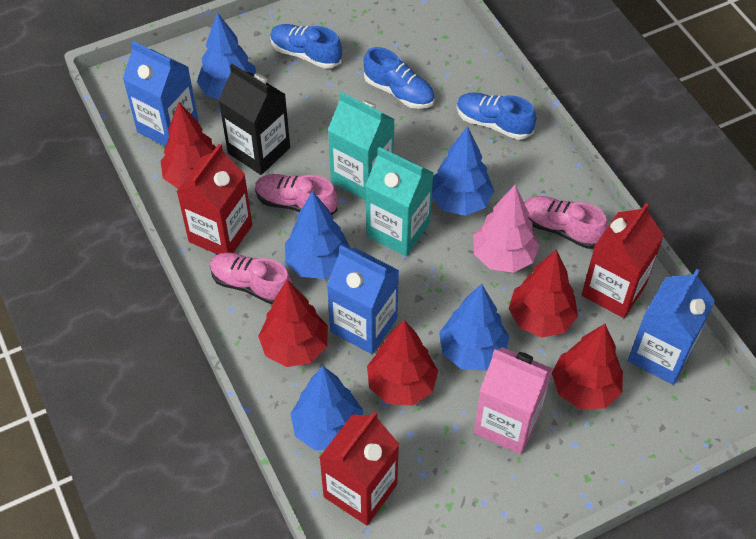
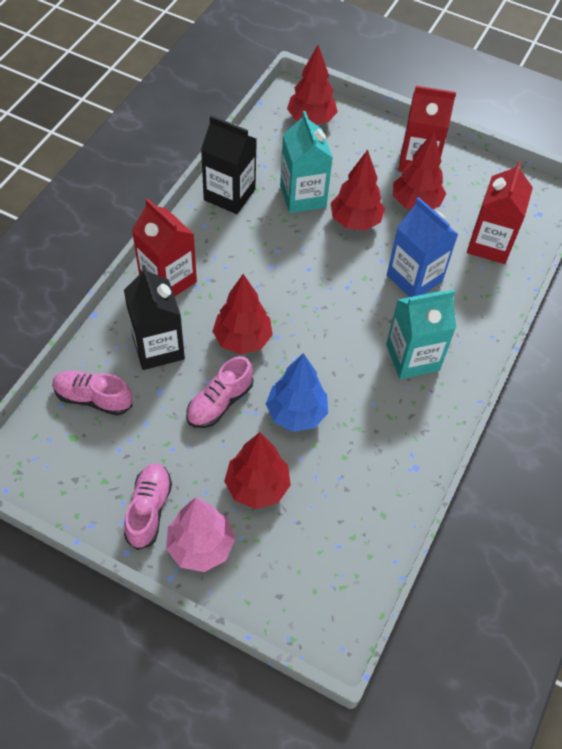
black carton: 1 -> 2
blue carton: 3 -> 1
blue shoe: 3 -> 0
blue tree: 5 -> 1
pink carton: 1 -> 0

